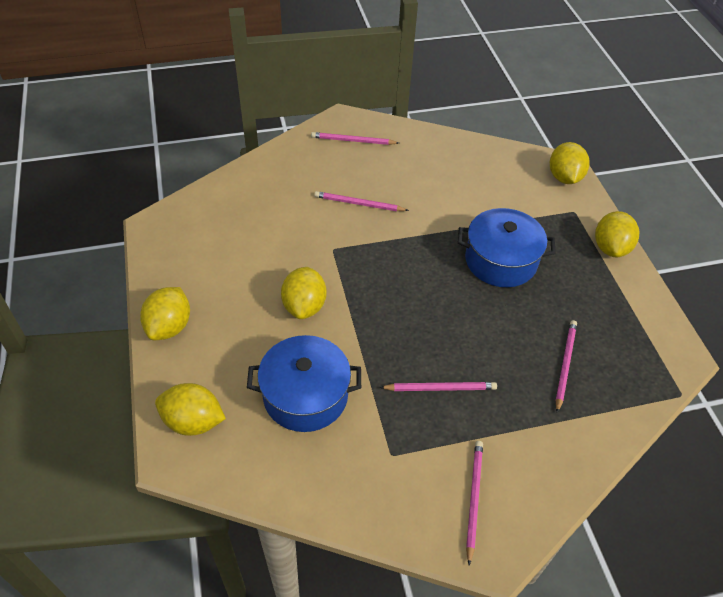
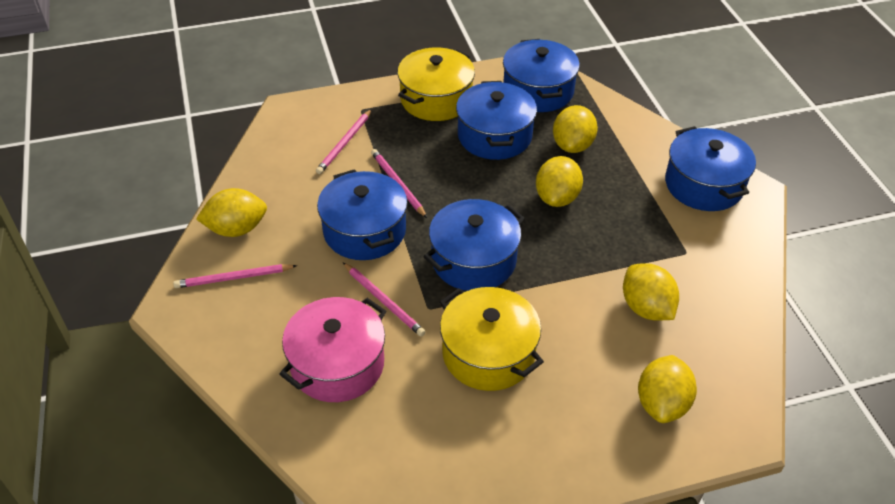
blue pot: 2 -> 5
pink pencil: 5 -> 4
pink pot: 0 -> 1
yellow pot: 0 -> 2

